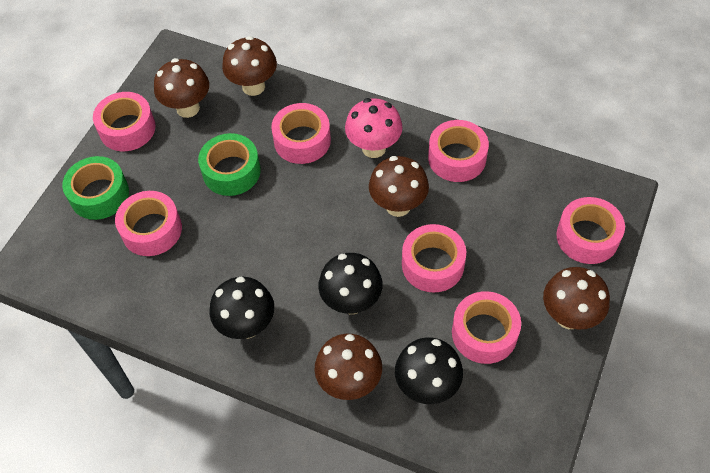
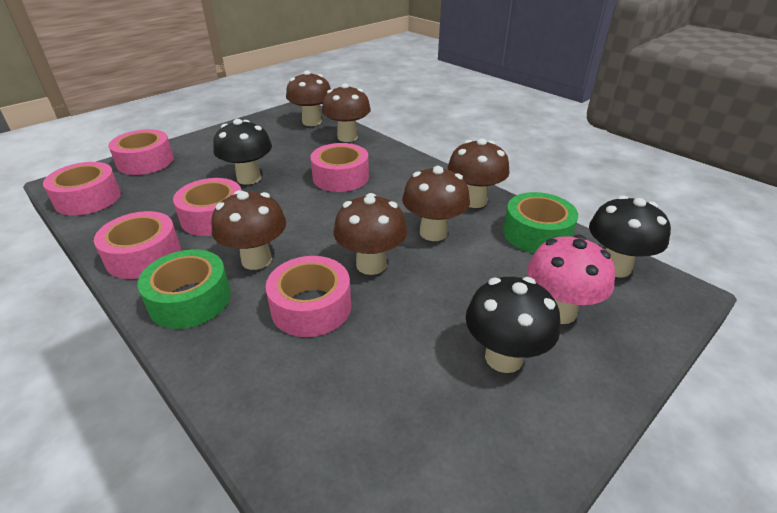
brown mushroom: 5 -> 6
pink tape: 7 -> 6

